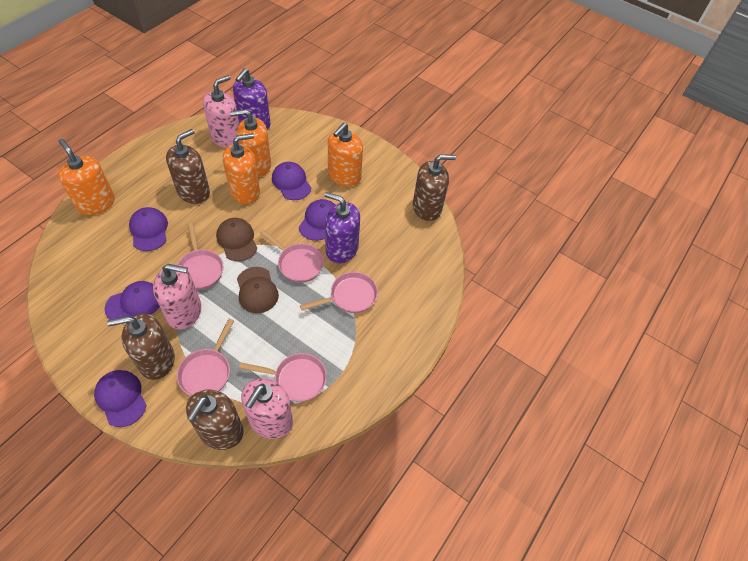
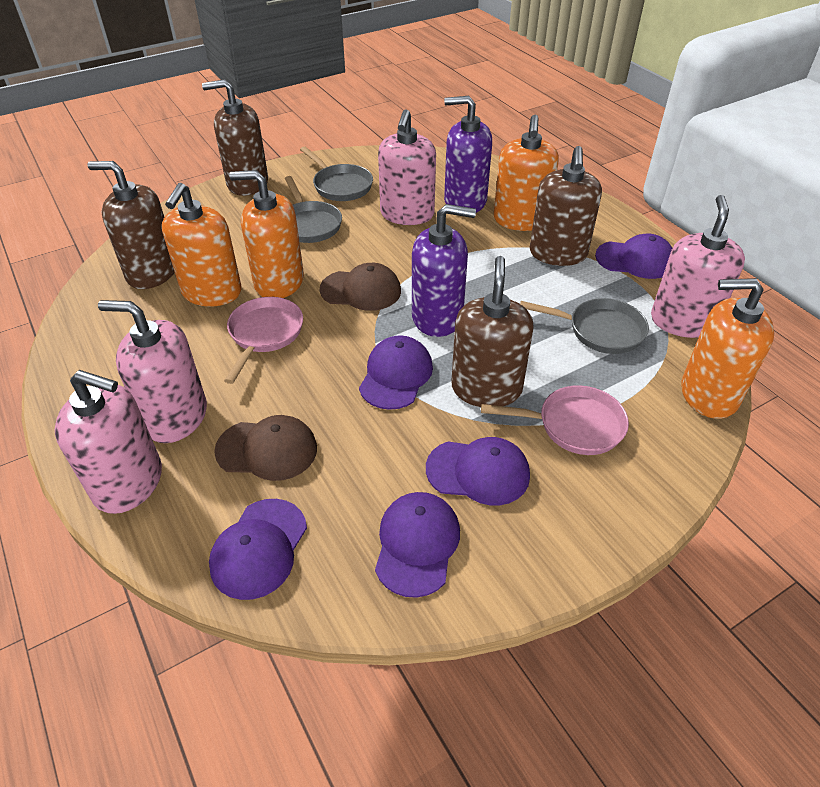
grey pan: 0 -> 3
pink pan: 5 -> 2
pink soap dispenser: 3 -> 4

